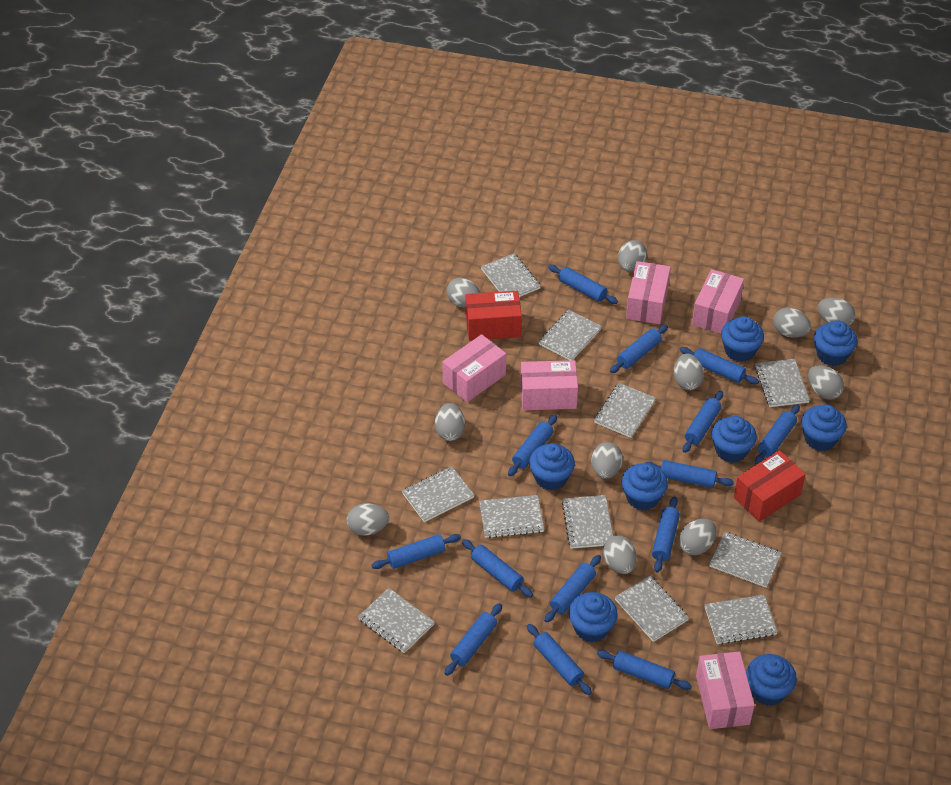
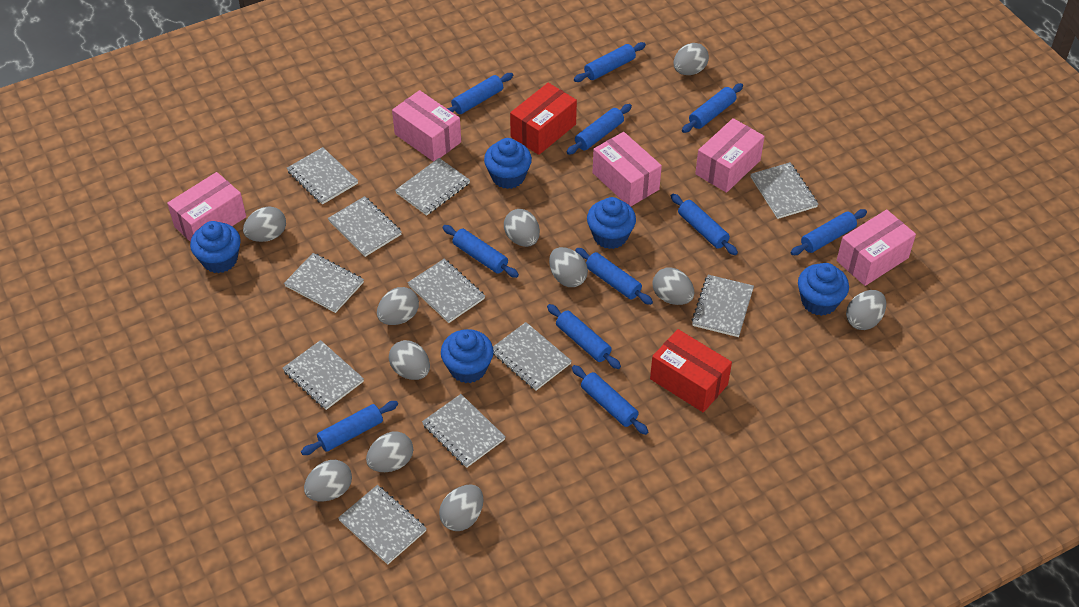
blue cupcake: 8 -> 5
blue rolling pin: 14 -> 11

